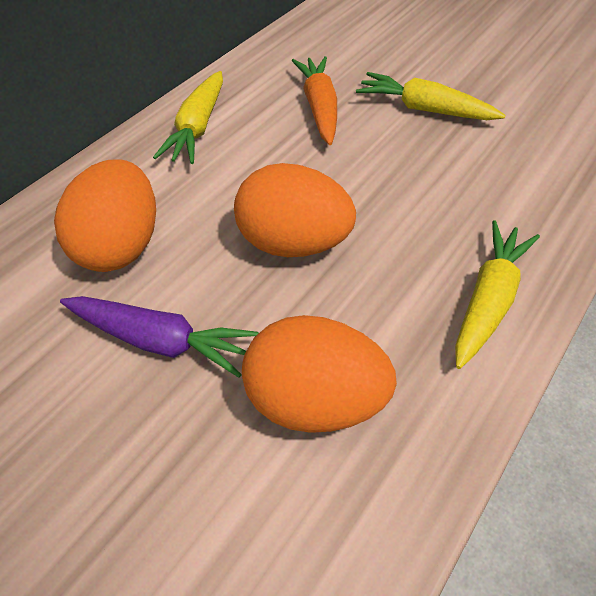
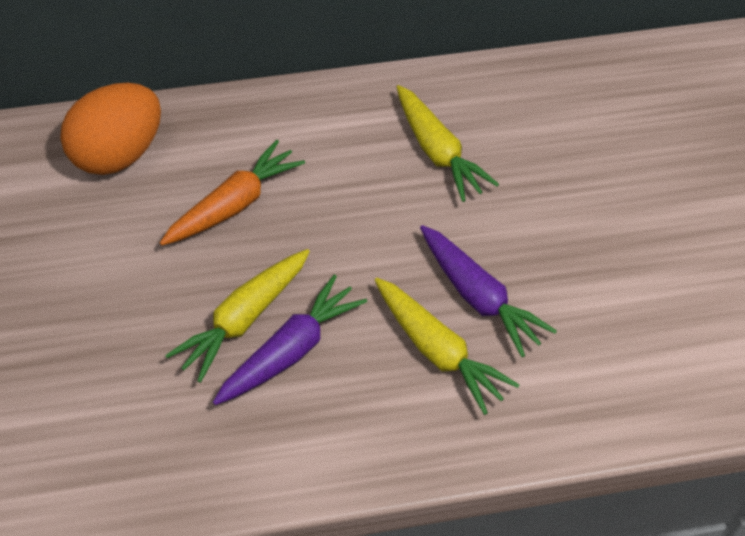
orange egg: 3 -> 1
purple carrot: 1 -> 2

